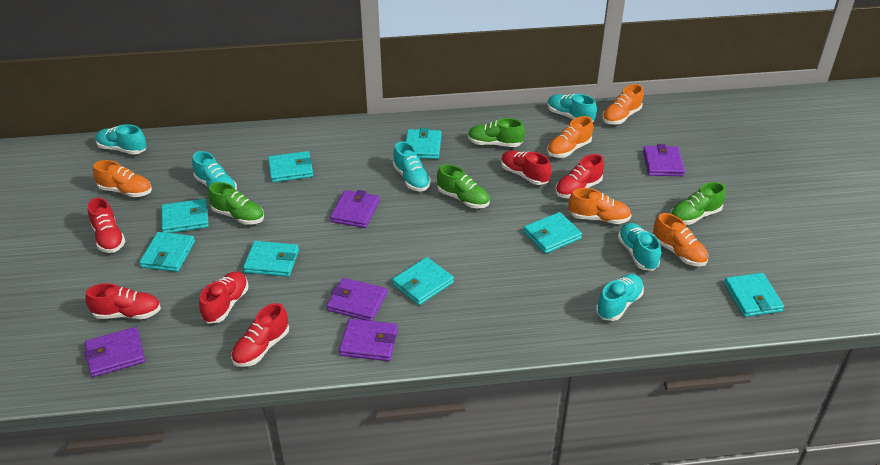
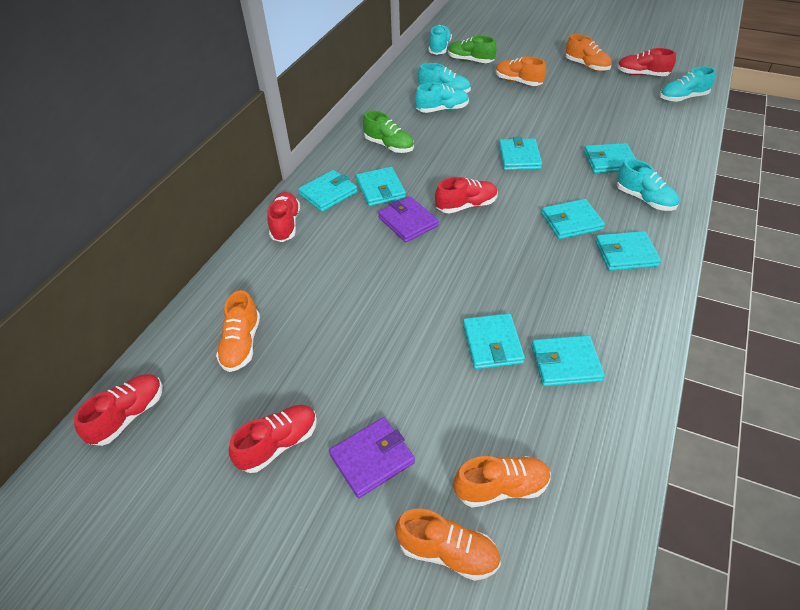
green shoe: 4 -> 2
purple wallet: 5 -> 2
red shoe: 6 -> 5
turquoise shoe: 6 -> 5

